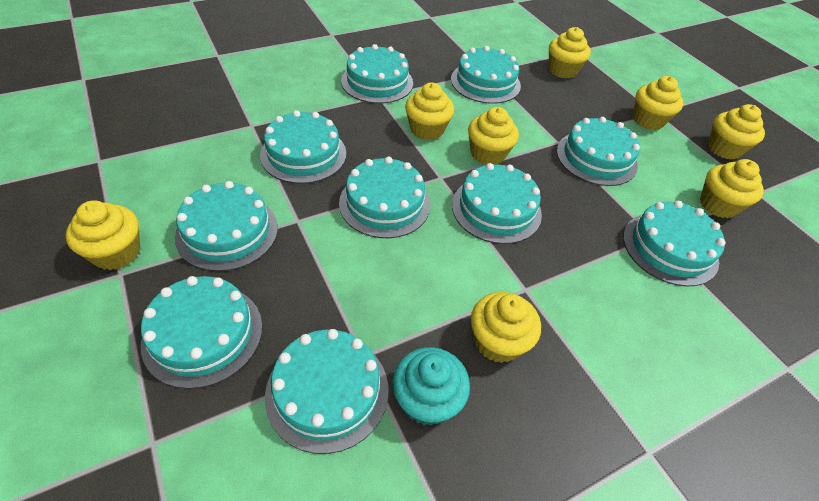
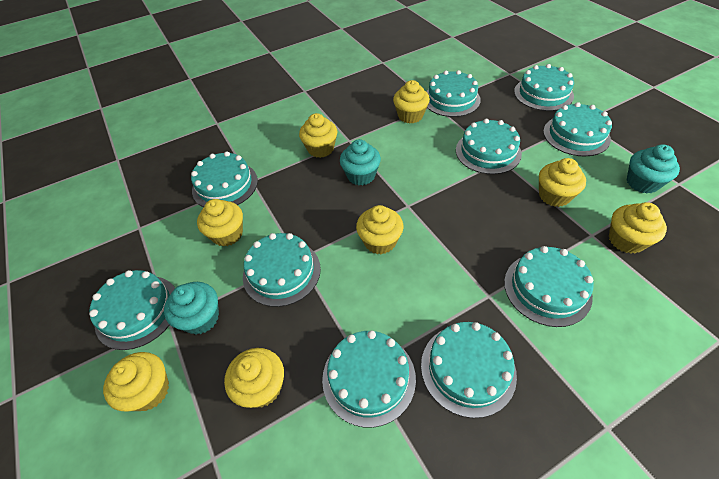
turquoise cupcake: 1 -> 3

